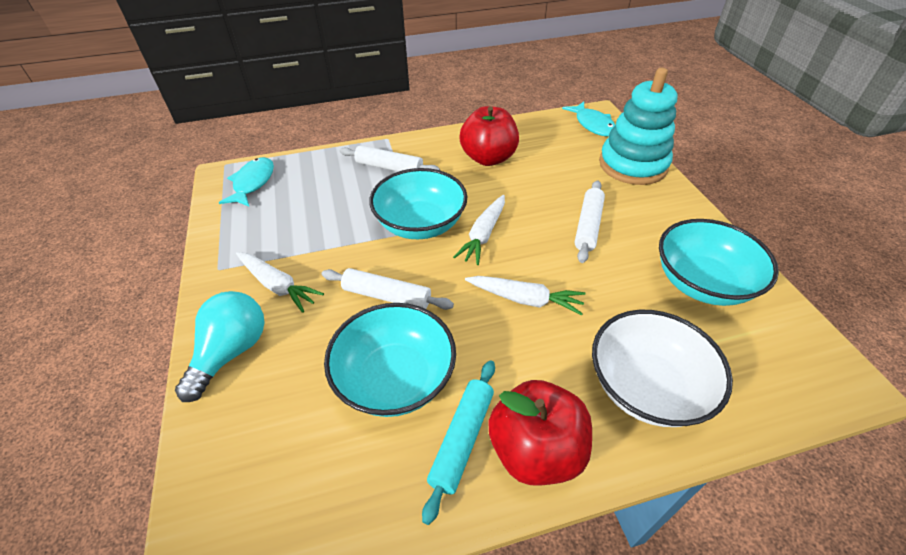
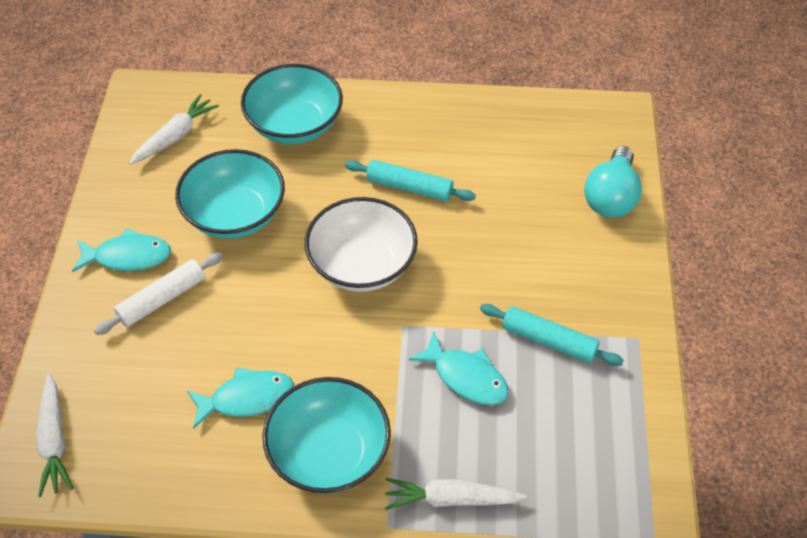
red apple: 2 -> 0
turquoise fish: 2 -> 3
turquoise rolling pin: 1 -> 2
turquoise stacking toy: 1 -> 0
white rolling pin: 3 -> 1

